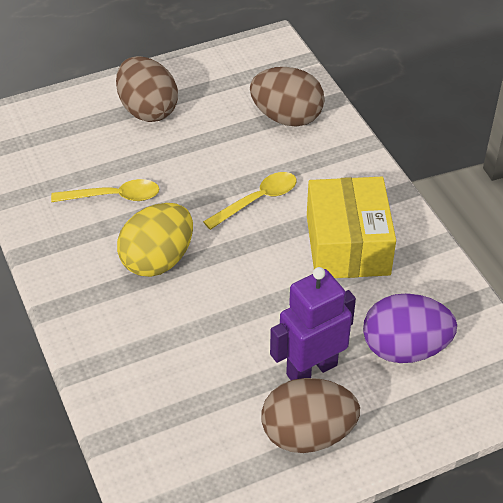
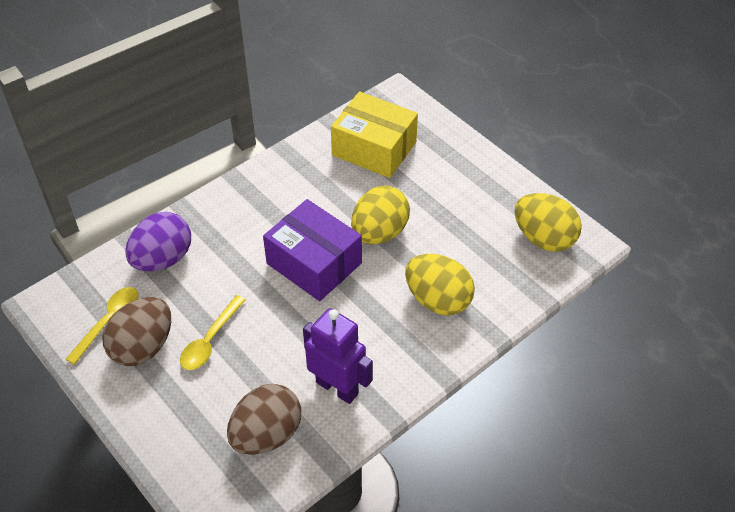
brown egg: 3 -> 2
purple box: 0 -> 1
yellow egg: 1 -> 3

